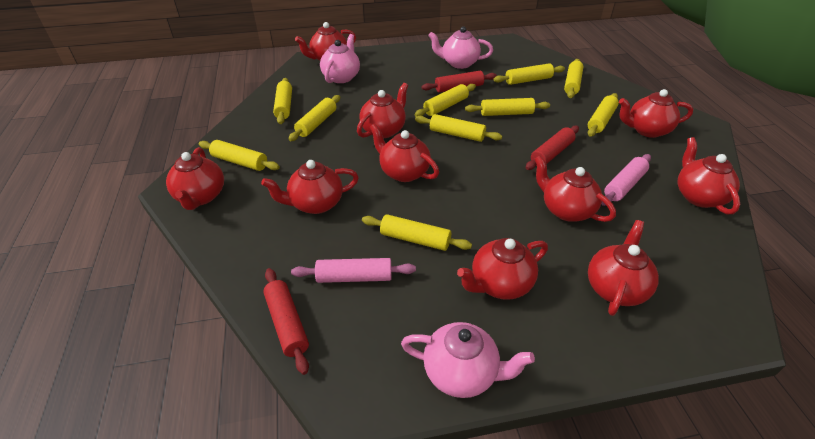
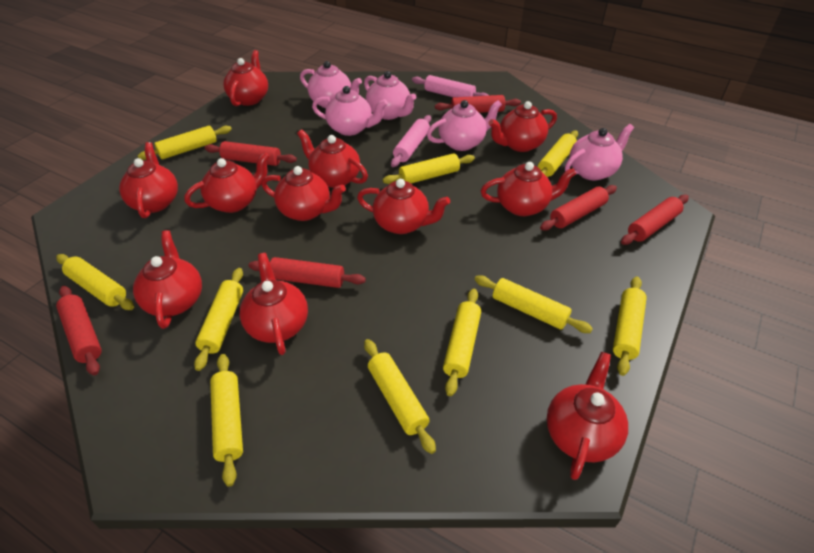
pink teapot: 3 -> 5
red rolling pin: 3 -> 6
red teapot: 10 -> 11

